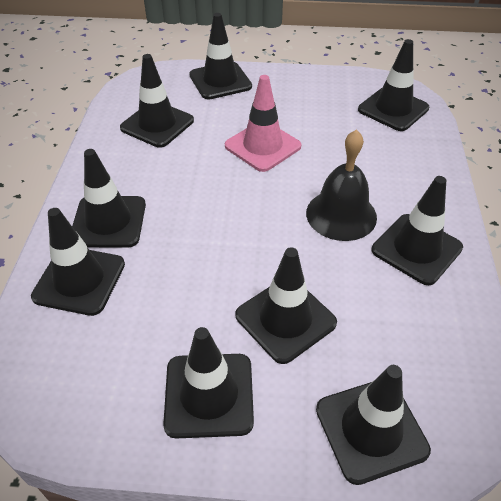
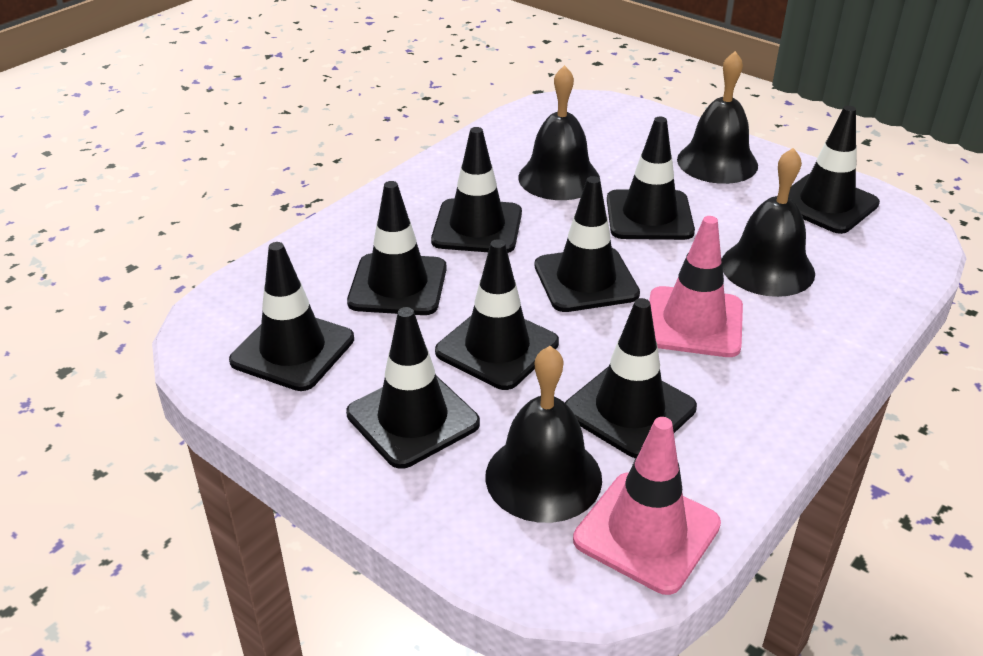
black bell: 1 -> 4
pink traffic cone: 1 -> 2

